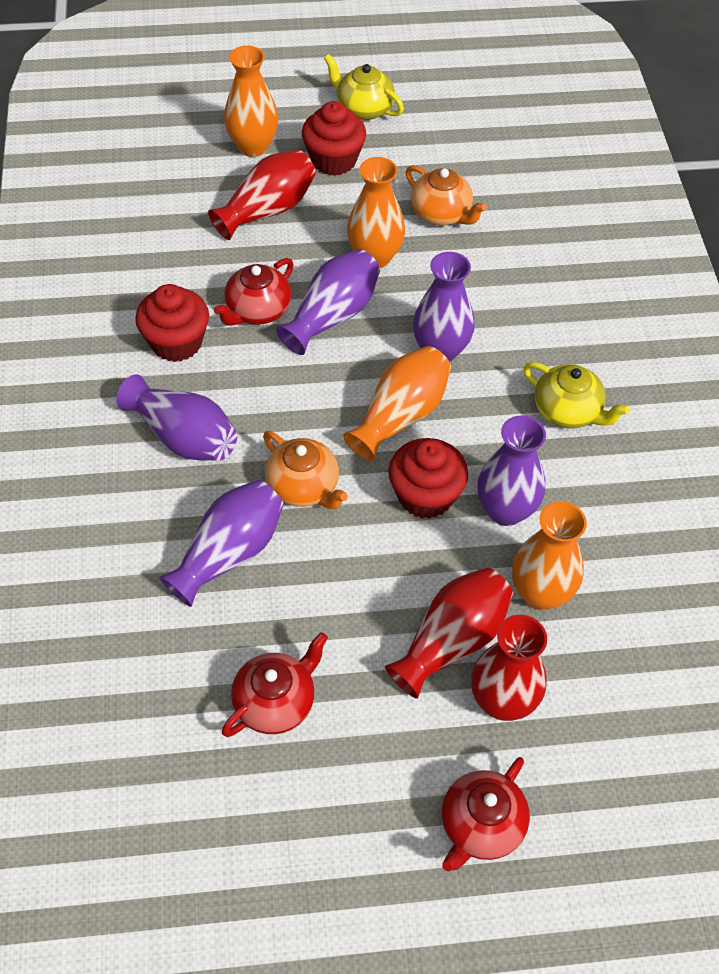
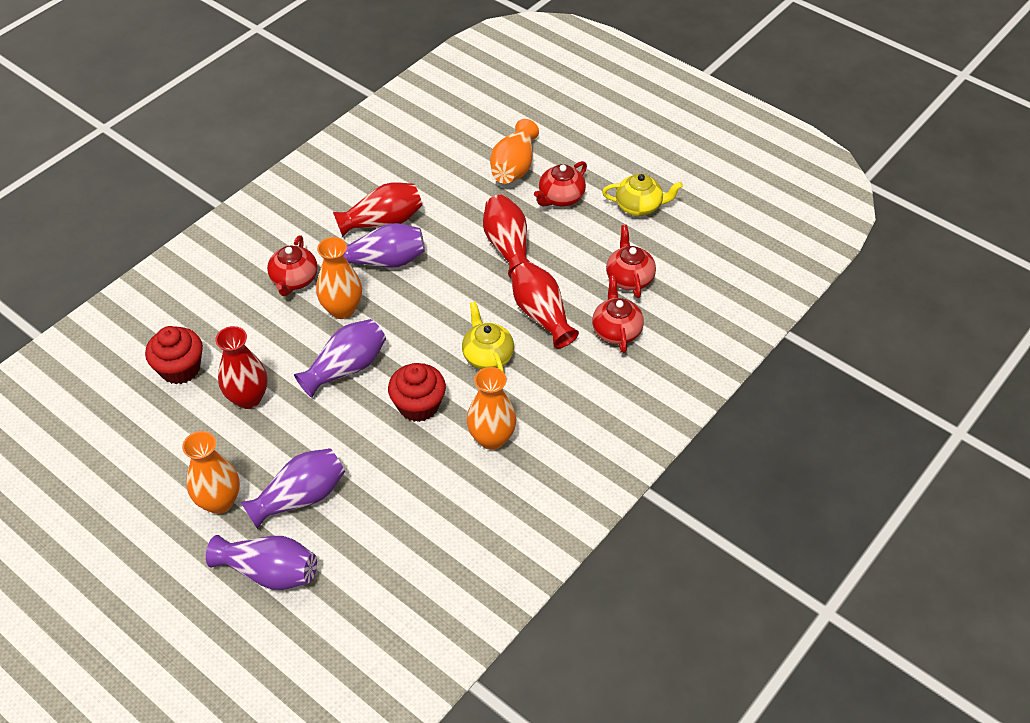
orange teapot: 2 -> 0
purple vase: 5 -> 4
red cupcake: 3 -> 2
red teapot: 3 -> 4
red vase: 3 -> 4

